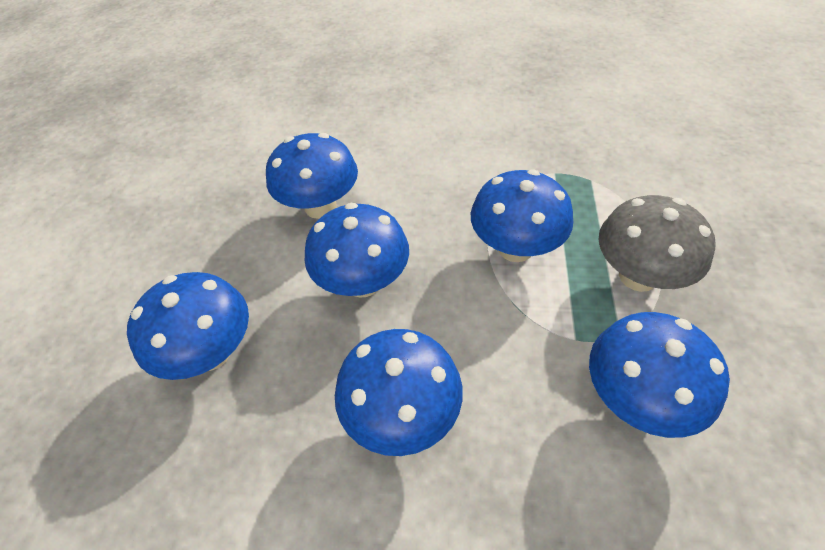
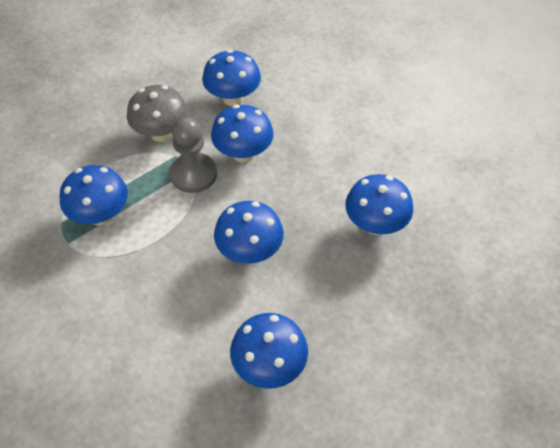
grey pawn: 0 -> 1

